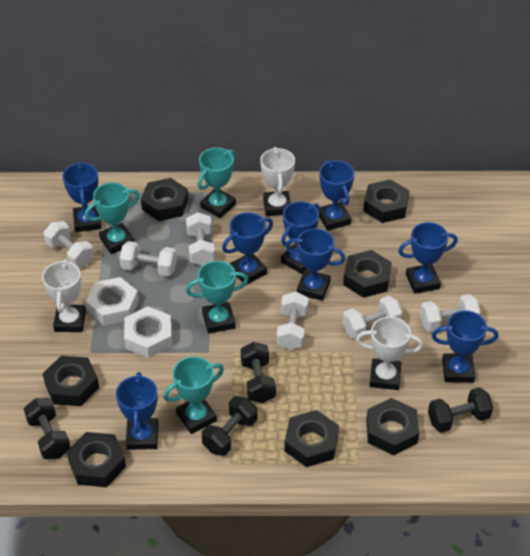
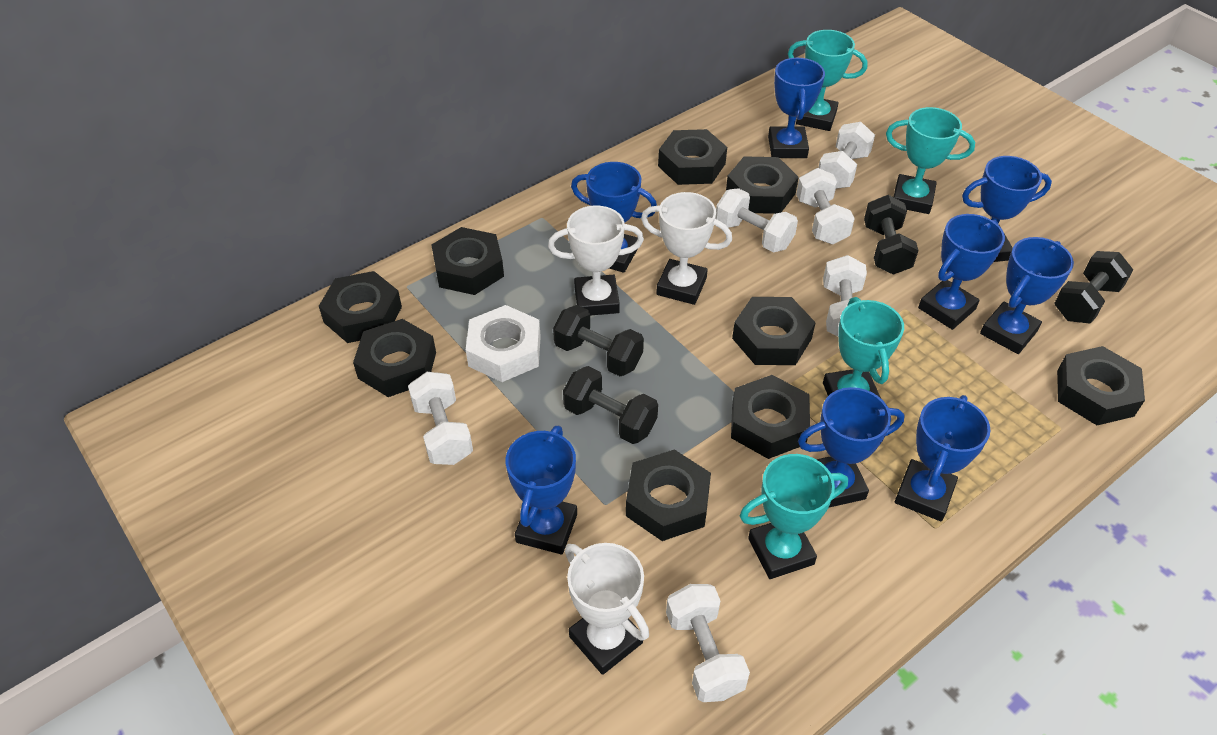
black nut: 7 -> 9
white nut: 2 -> 1

